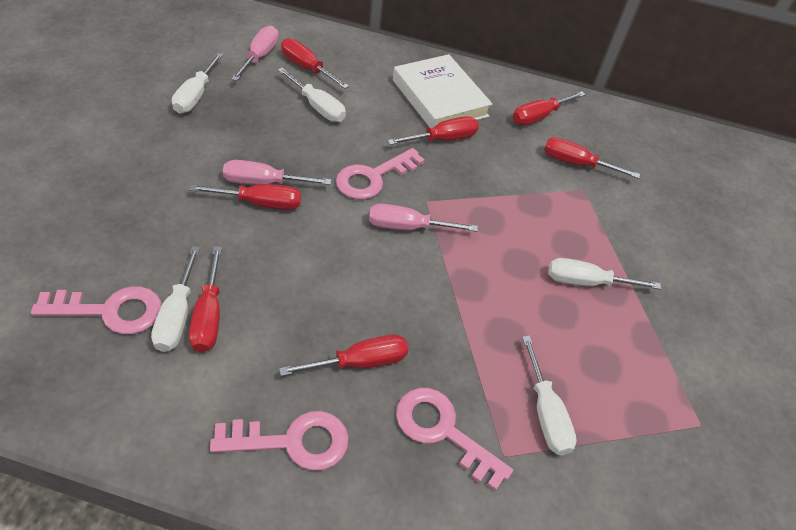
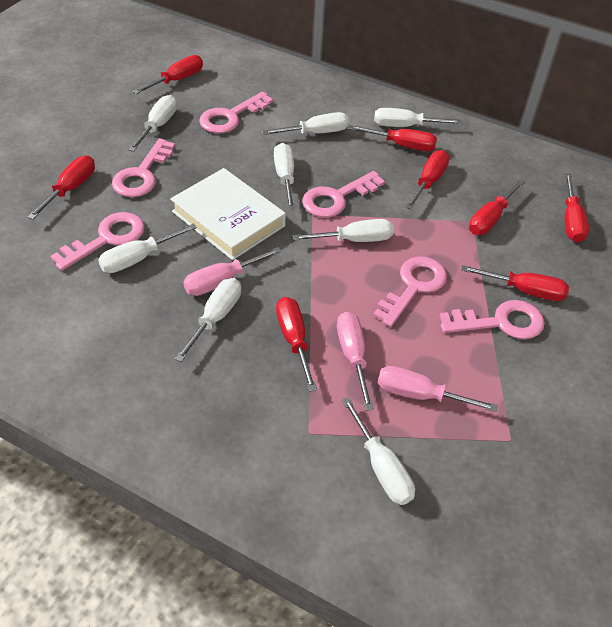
pink key: 4 -> 6
red screwdriver: 7 -> 8
white screwdriver: 5 -> 8

